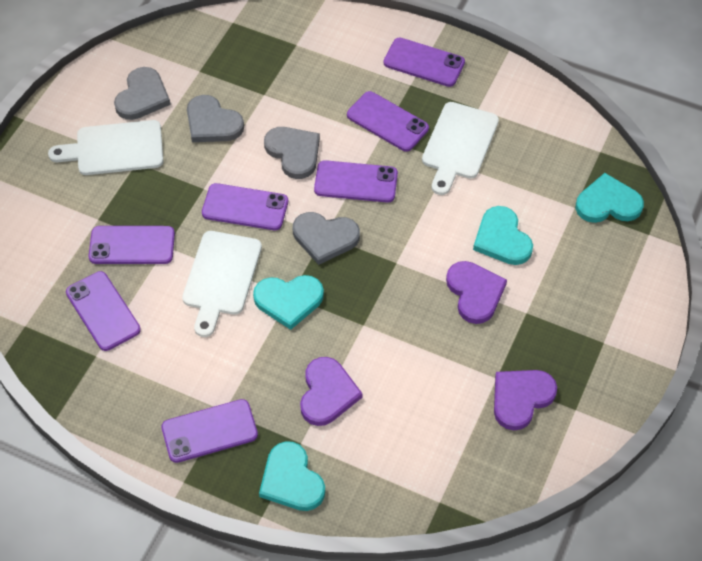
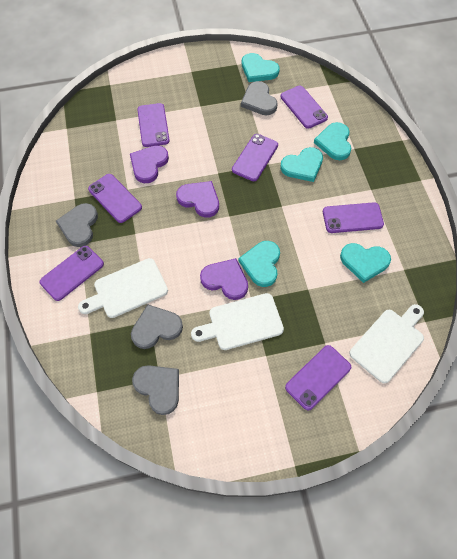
turquoise heart: 4 -> 5

